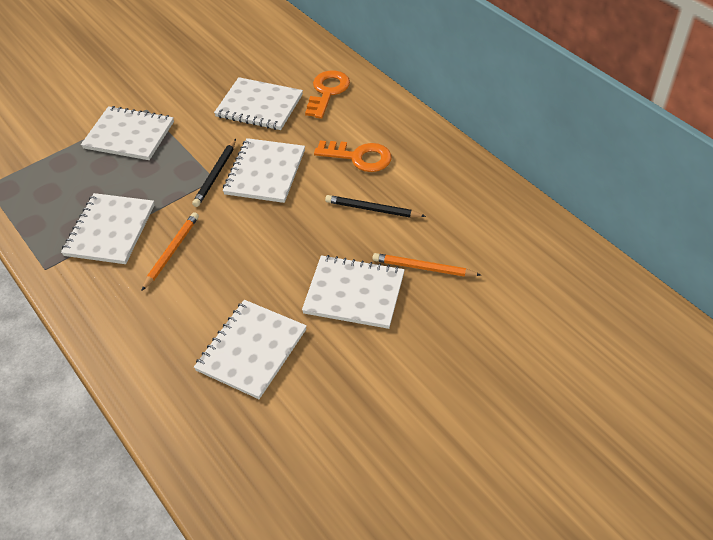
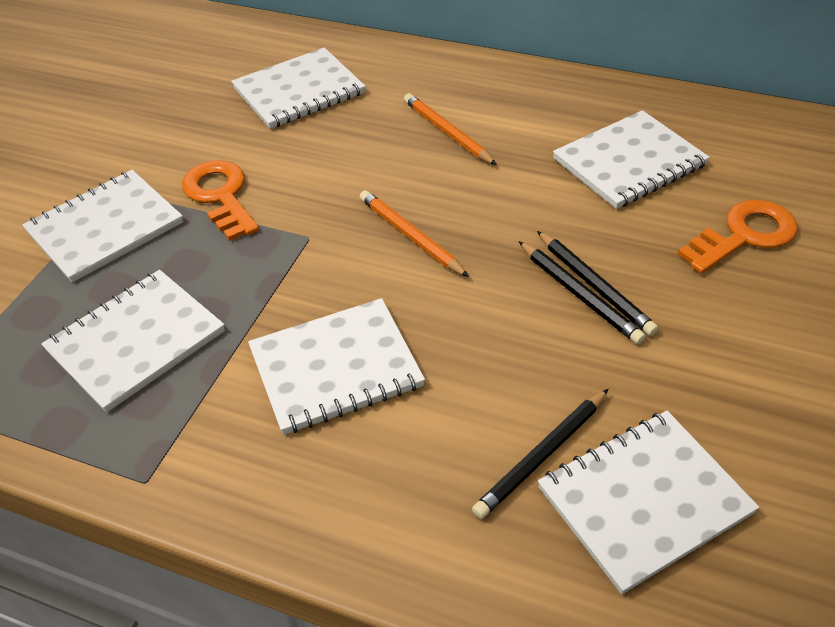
black pencil: 2 -> 3

